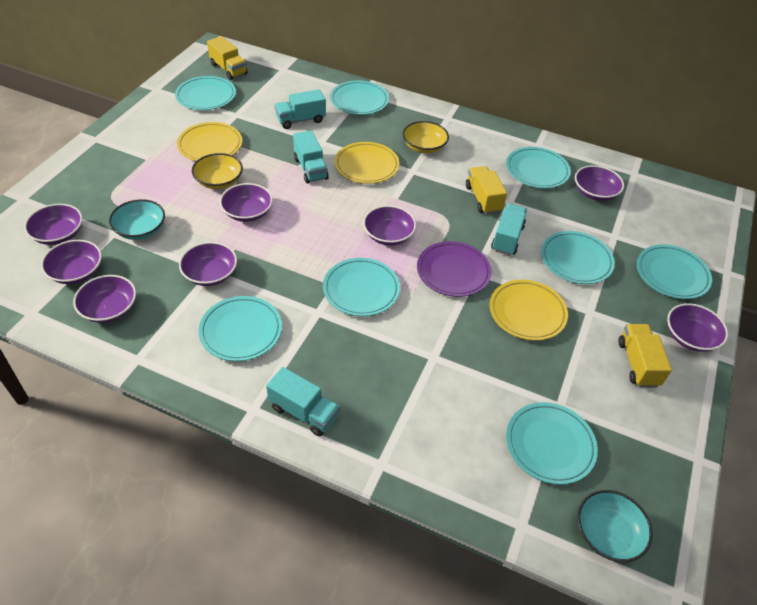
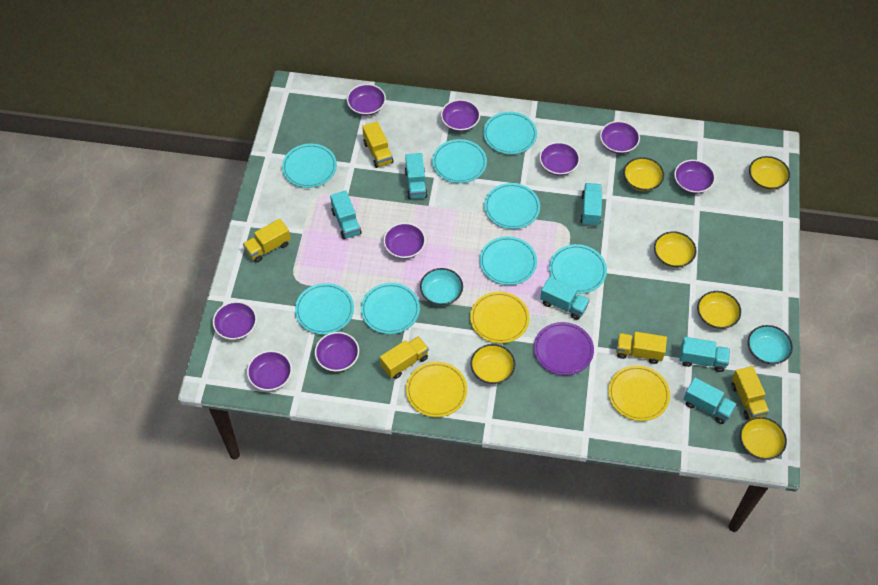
purple bowl: 8 -> 9
turquoise truck: 4 -> 6
yellow bowl: 2 -> 6
yellow truck: 3 -> 5

